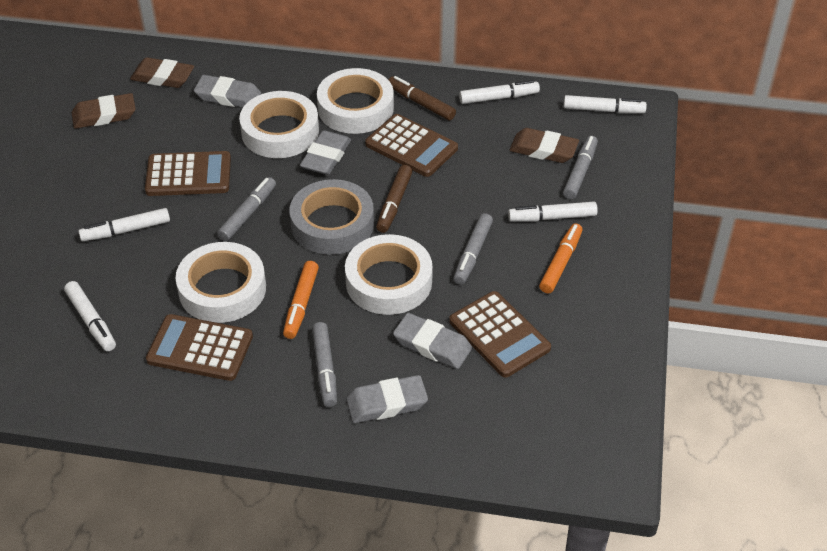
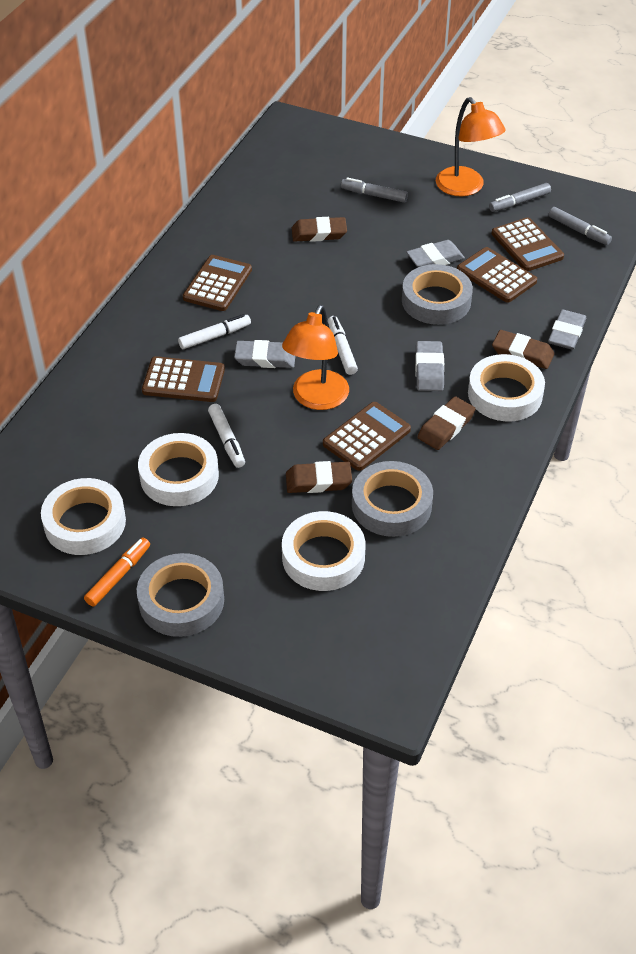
brown calculator: 4 -> 5
brown eraser: 3 -> 4
brown marker: 2 -> 0
grey marker: 4 -> 3
grey tape: 1 -> 3
orange lamp: 0 -> 2
orange marker: 2 -> 1
white marker: 5 -> 3

